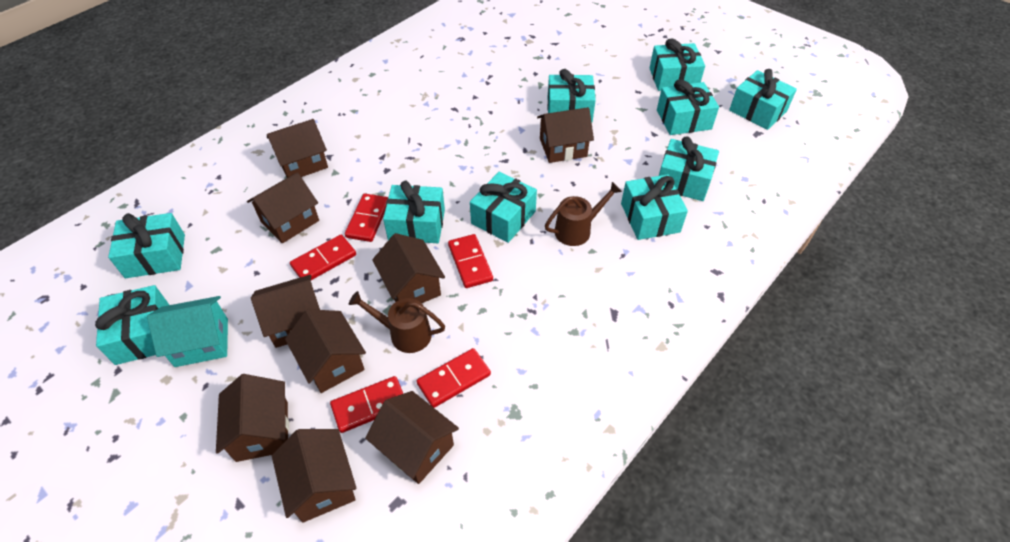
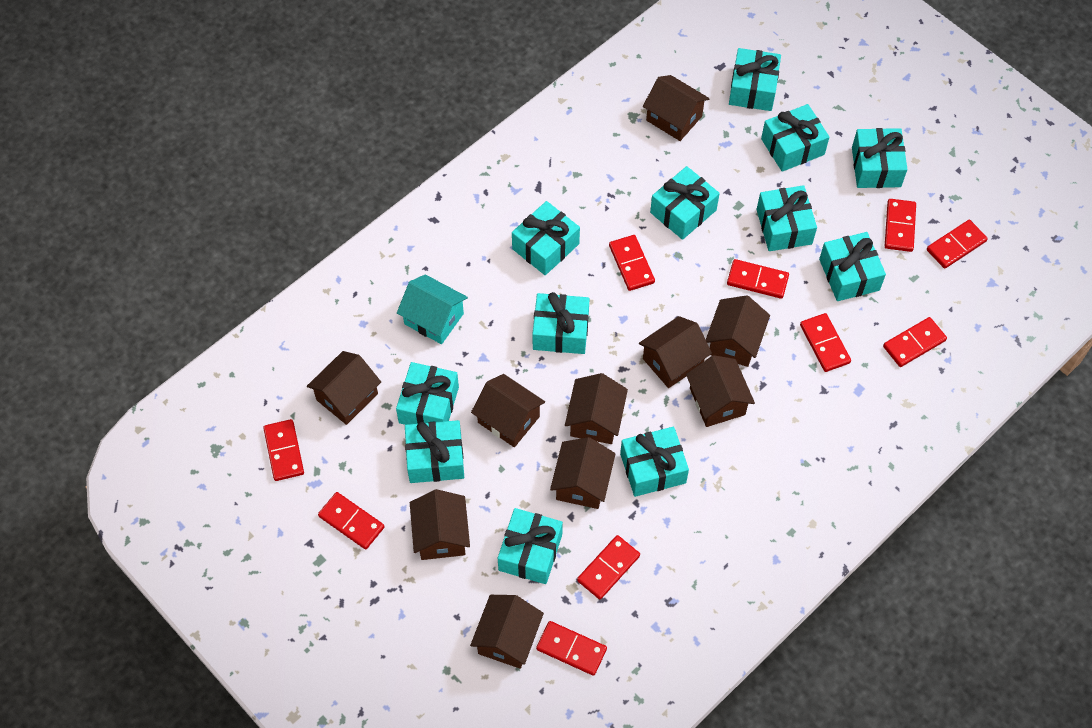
brown house: 9 -> 10
brown watering can: 2 -> 0
red domino: 5 -> 10
turquoise gift: 10 -> 12

